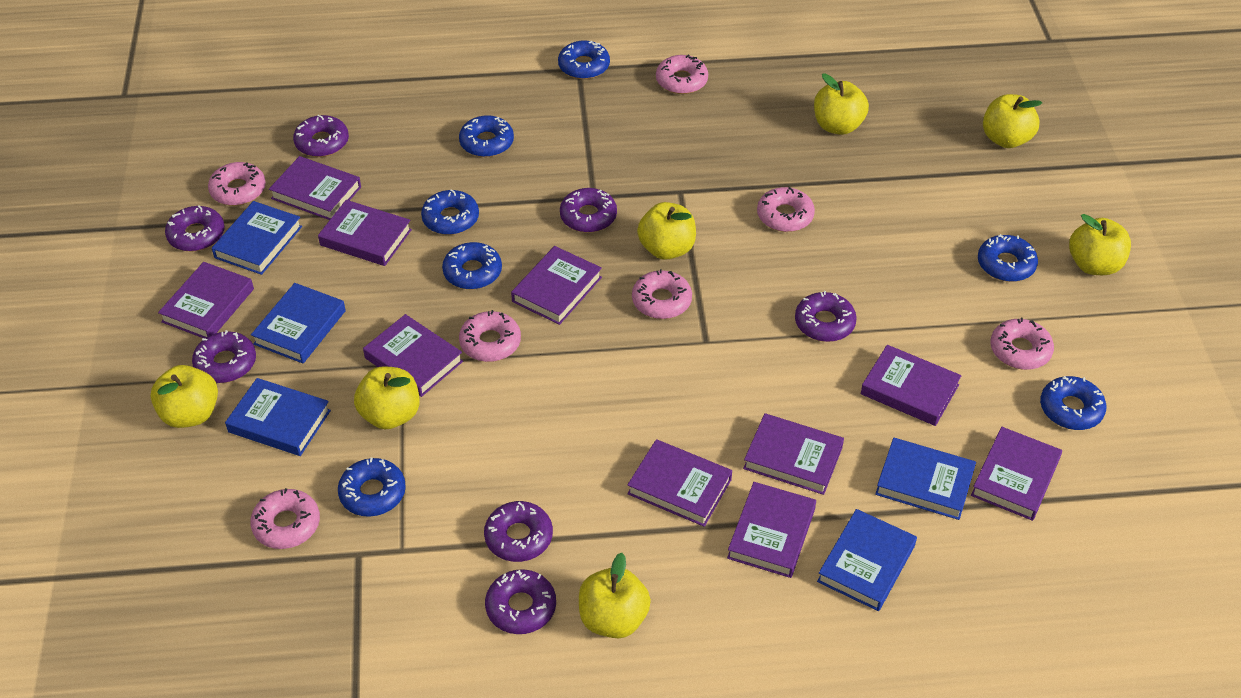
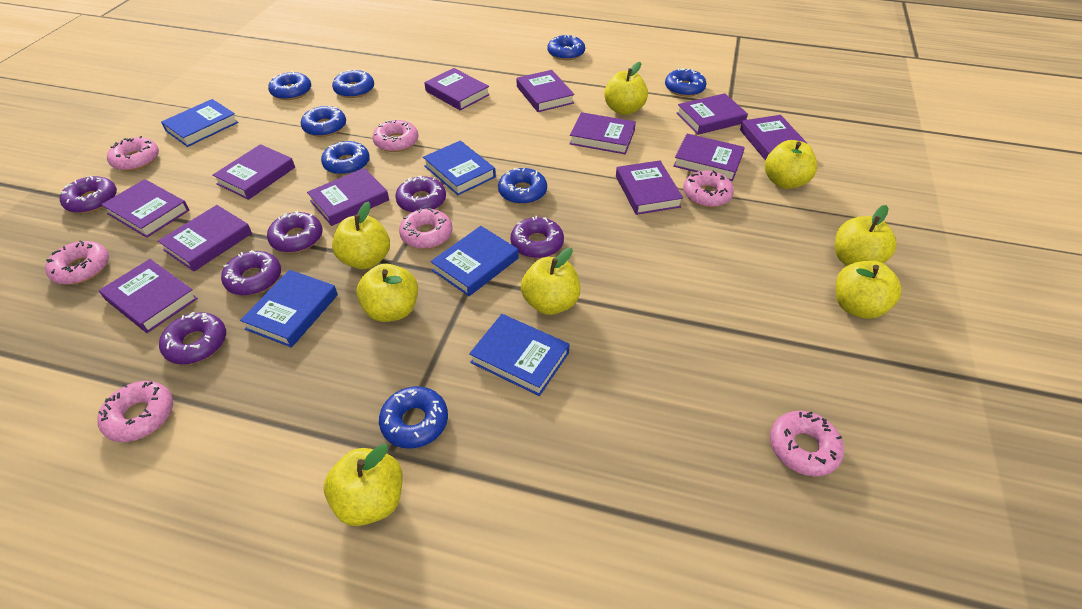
blue donut: 7 -> 8
purple book: 10 -> 12
purple donut: 7 -> 6
yellow apple: 7 -> 8

